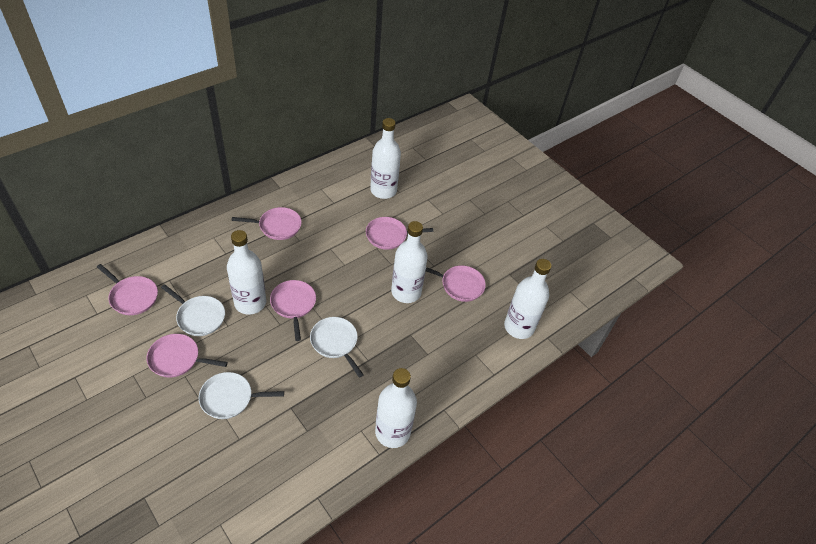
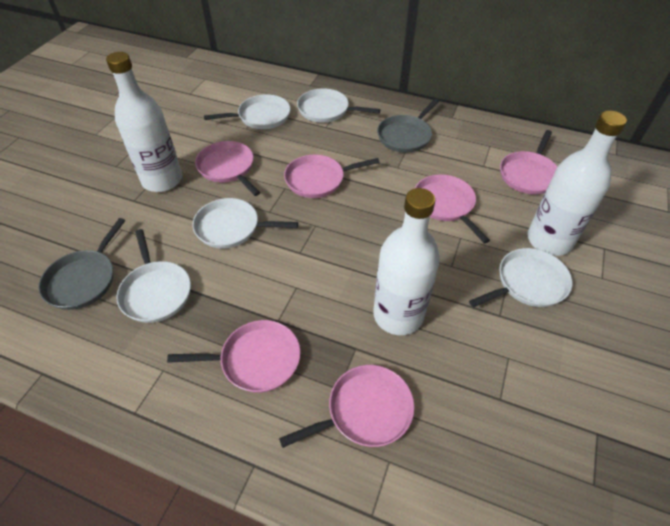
grey pan: 0 -> 2
white bottle: 5 -> 3
white pan: 3 -> 5

